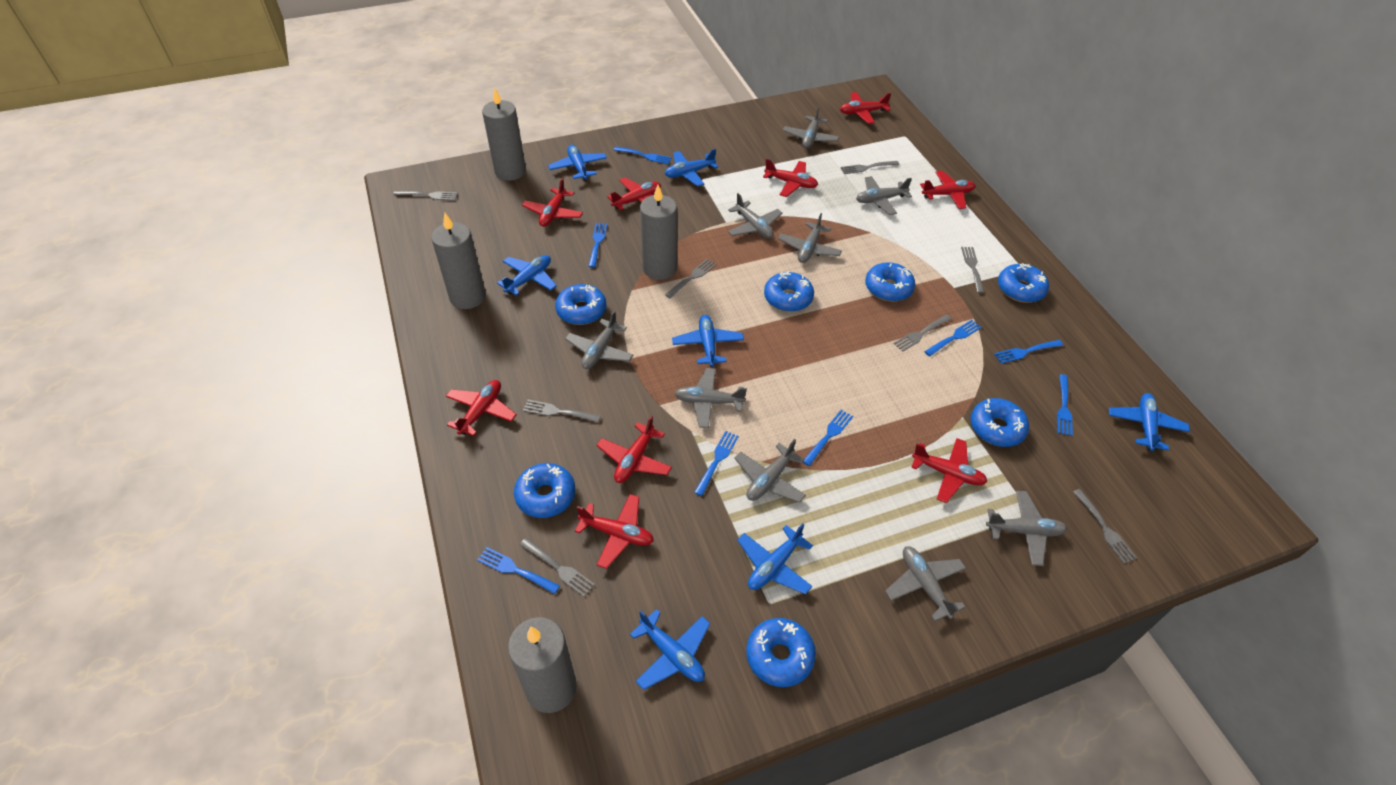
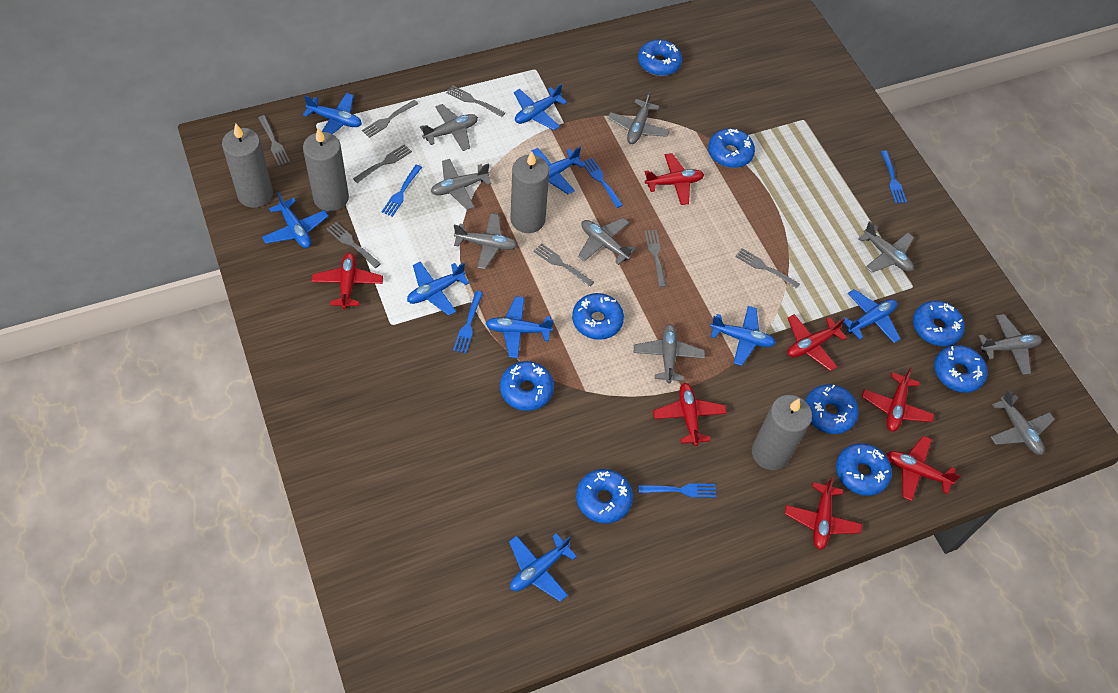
blue donut: 7 -> 9
blue fork: 8 -> 5
blue plane: 7 -> 9
red plane: 9 -> 7

